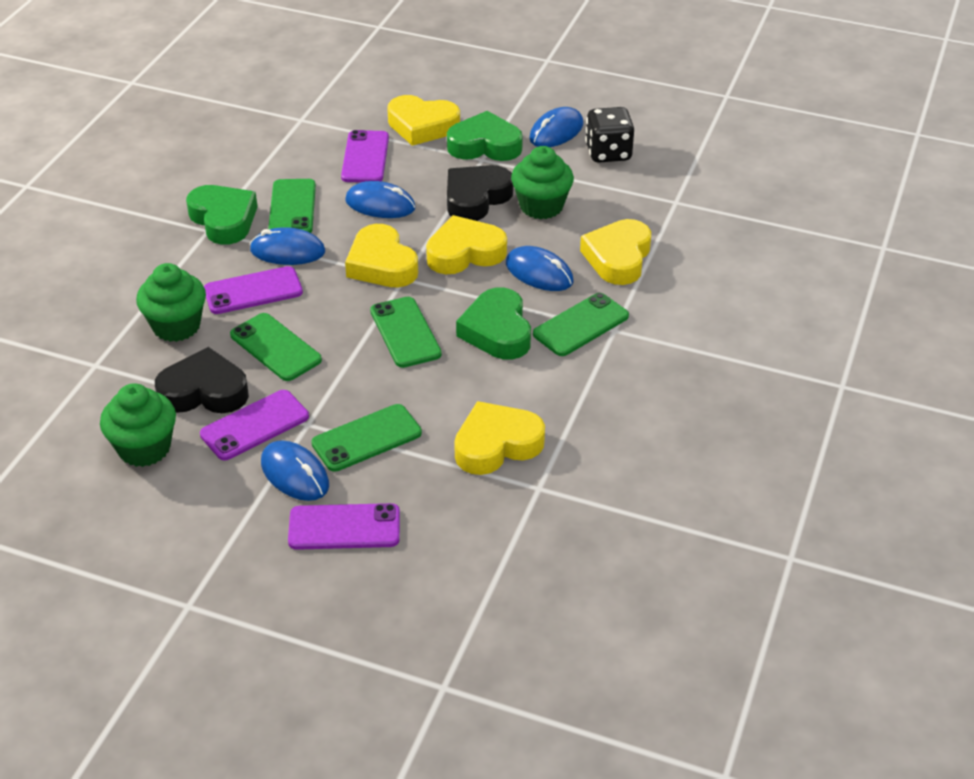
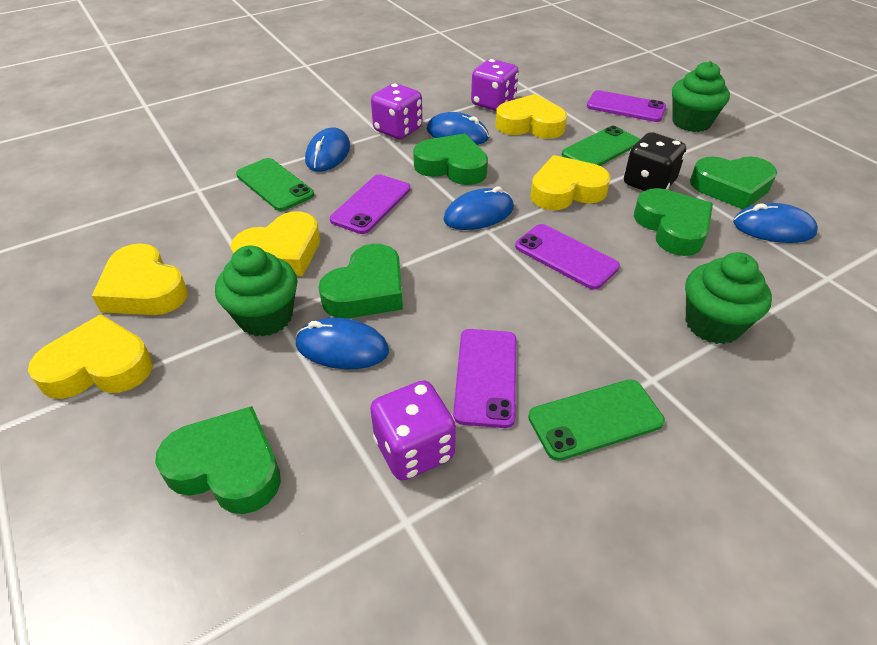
black heart: 2 -> 0
green heart: 3 -> 5
green phone: 5 -> 3
purple dice: 0 -> 3

